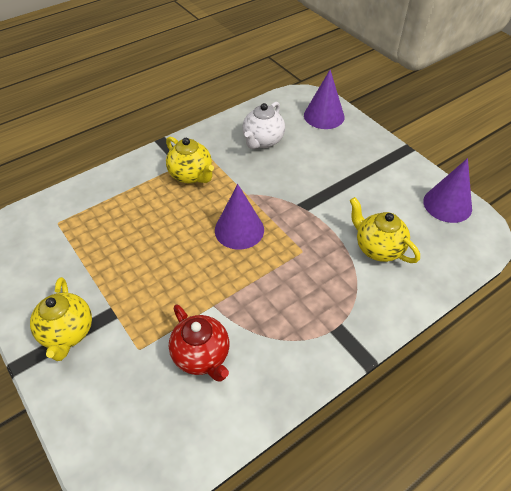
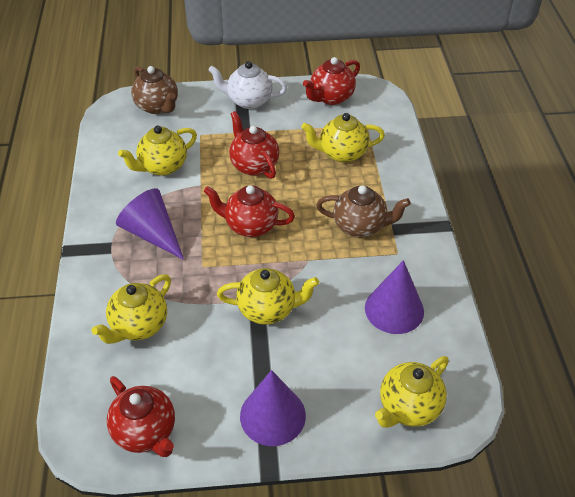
brown teapot: 0 -> 2
red teapot: 1 -> 4
yellow teapot: 3 -> 5

